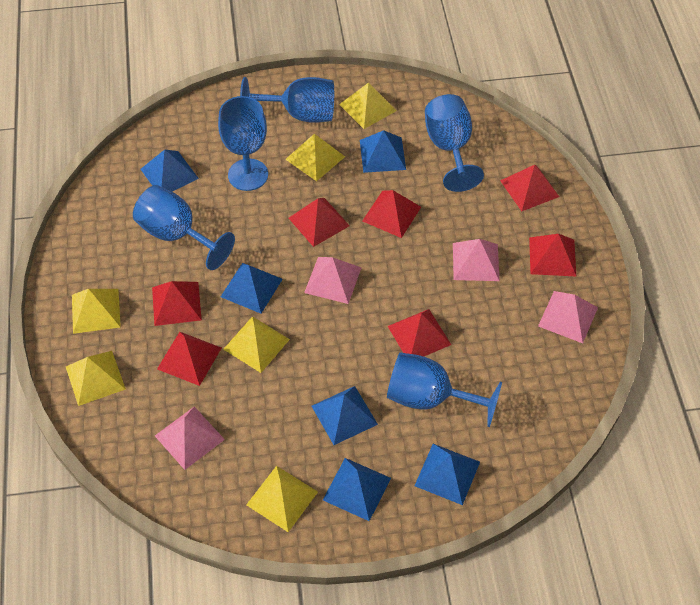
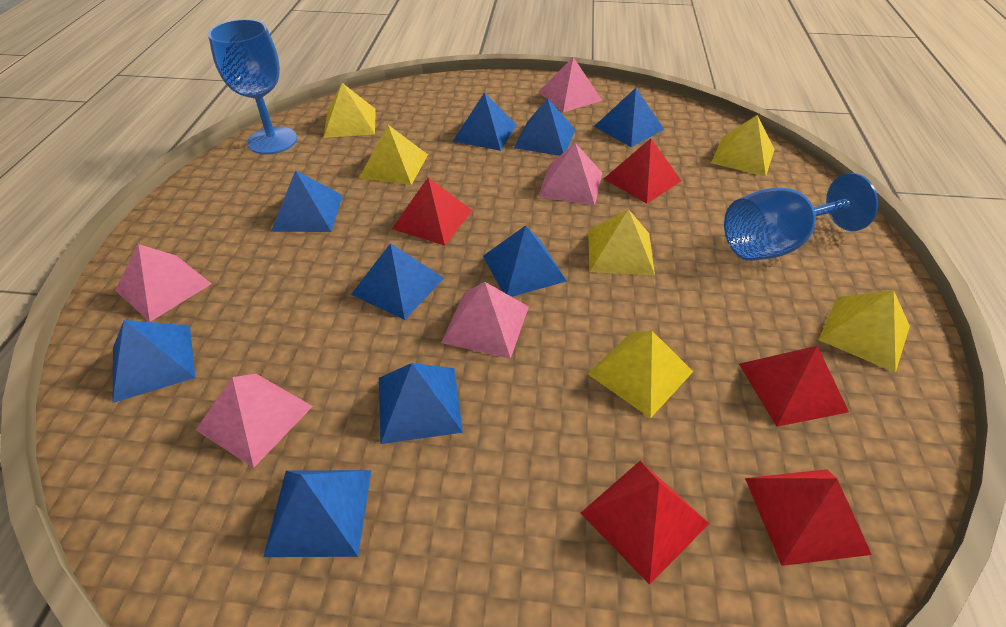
blue goblet: 5 -> 2
blue pyramid: 6 -> 9
pink pyramid: 4 -> 5
red pyramid: 7 -> 5

